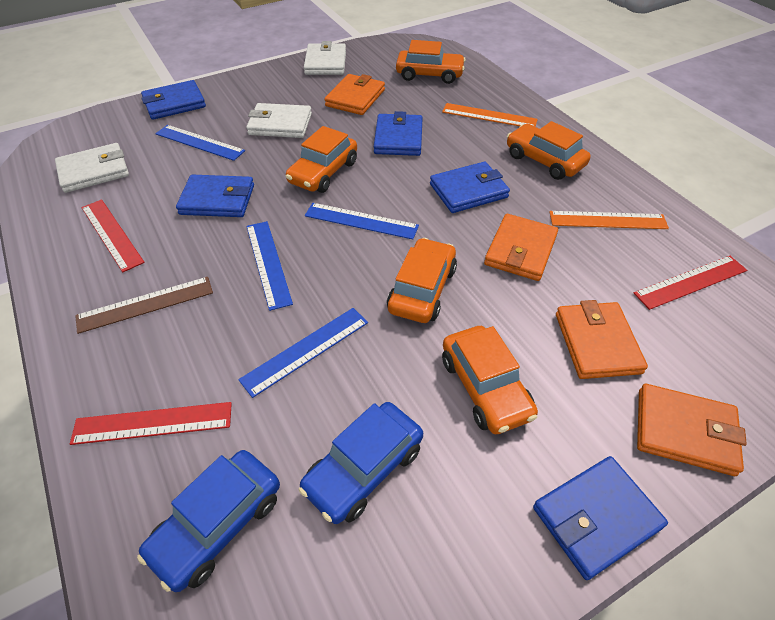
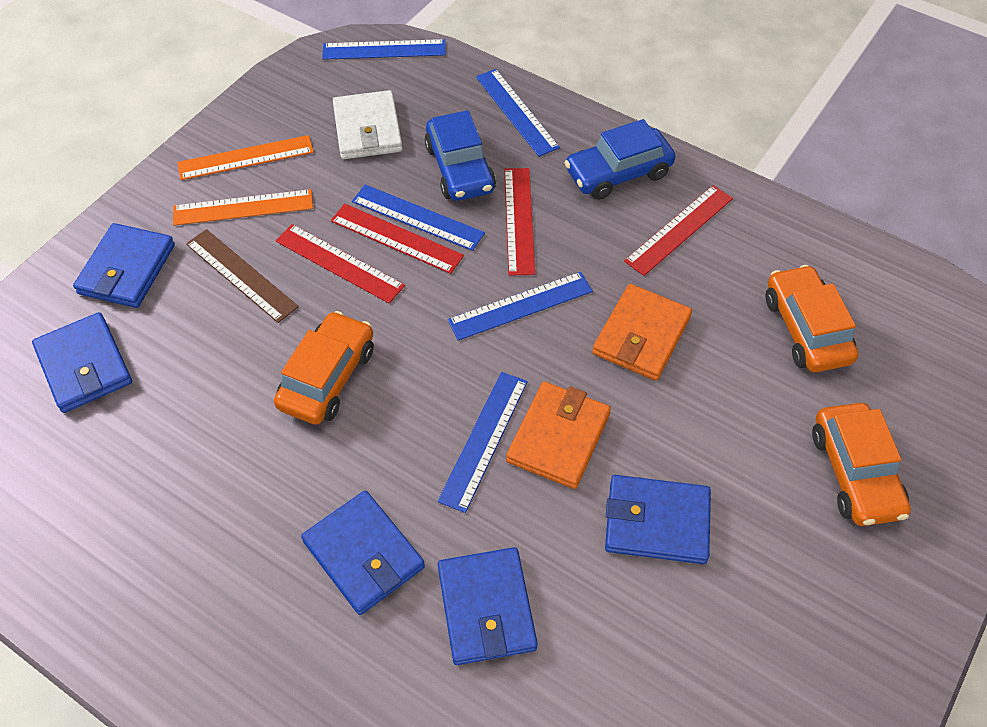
blue ruler: 4 -> 5
orange car: 5 -> 3
orange wallet: 4 -> 2
red ruler: 3 -> 4
white wallet: 3 -> 1

